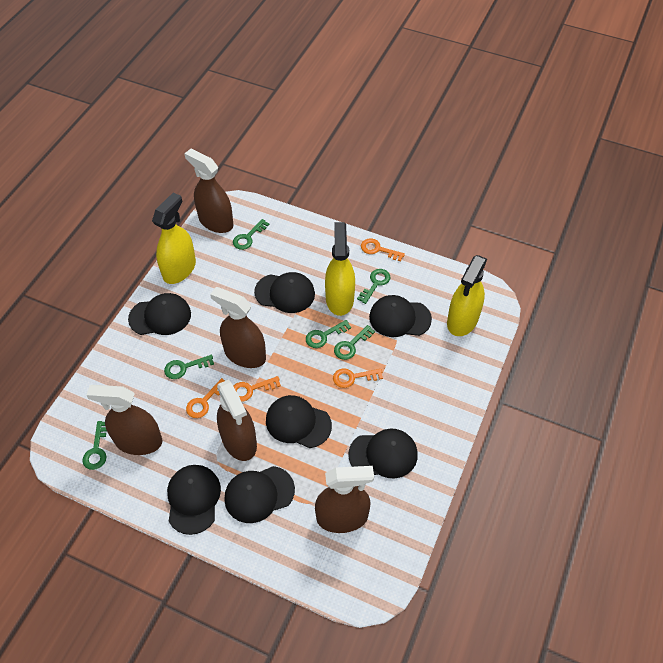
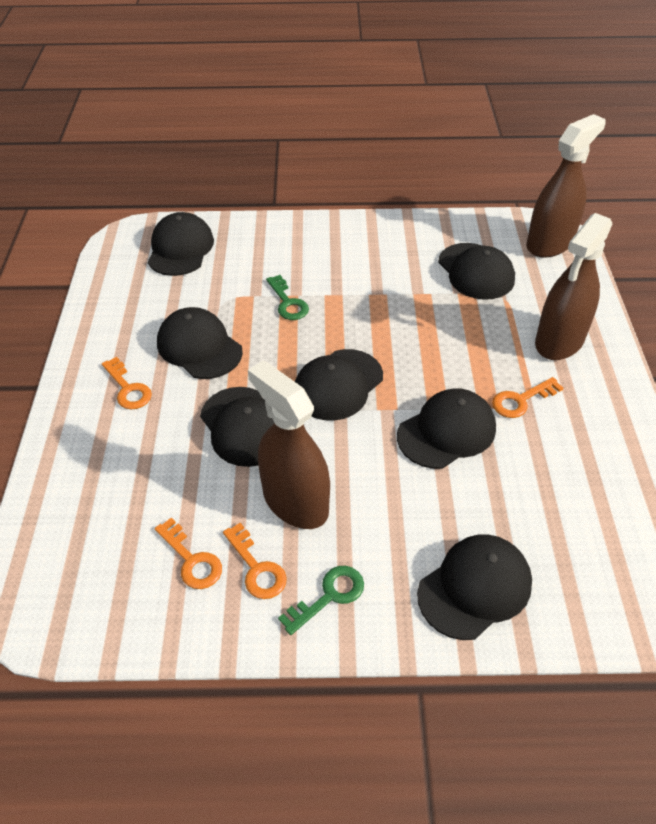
brown spray bottle: 5 -> 3
green key: 6 -> 2
yellow spray bottle: 3 -> 0

